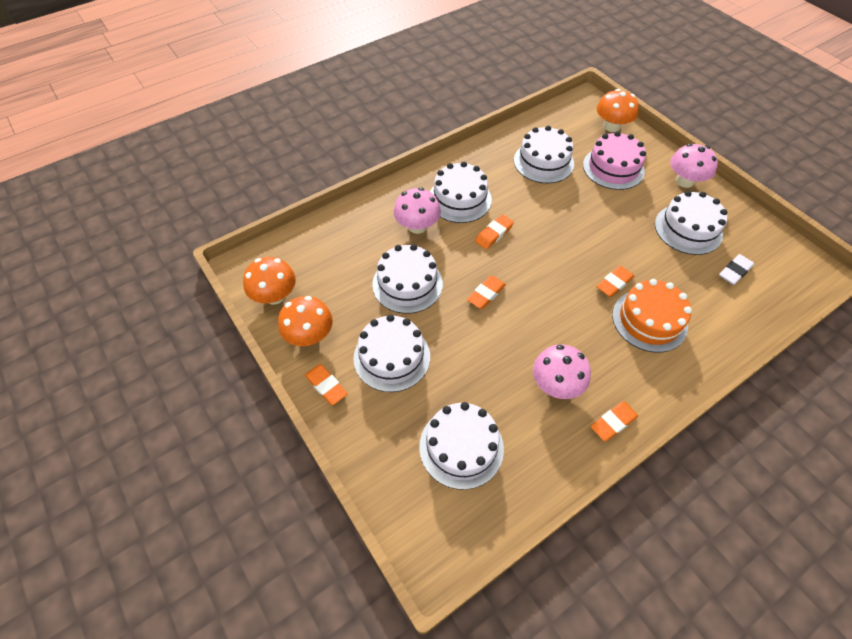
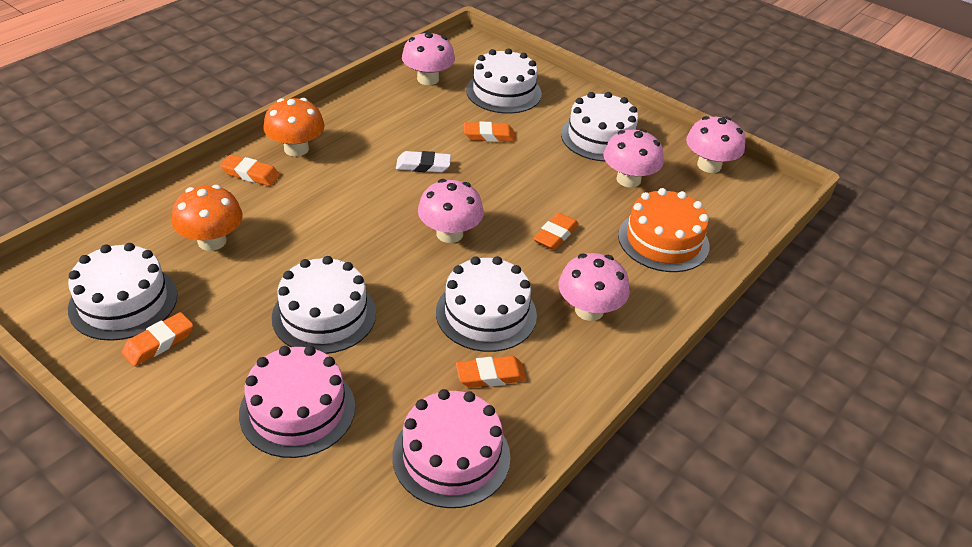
orange mushroom: 3 -> 2
pink cake: 1 -> 2
pink mushroom: 3 -> 5
white cake: 6 -> 5

